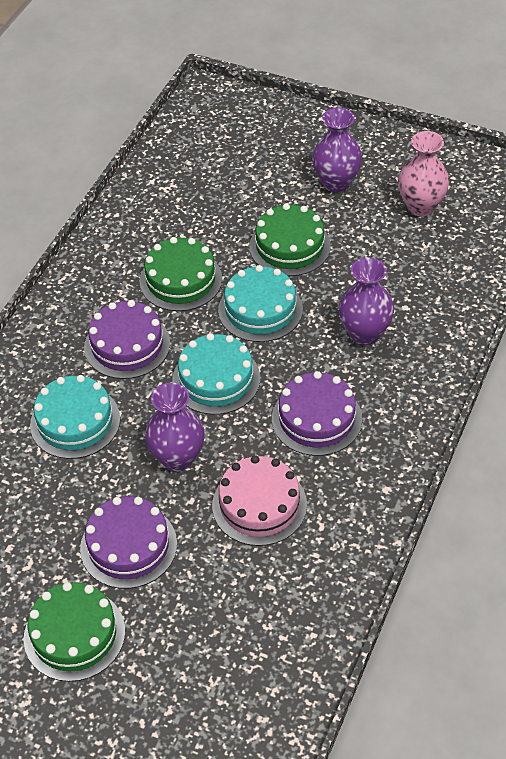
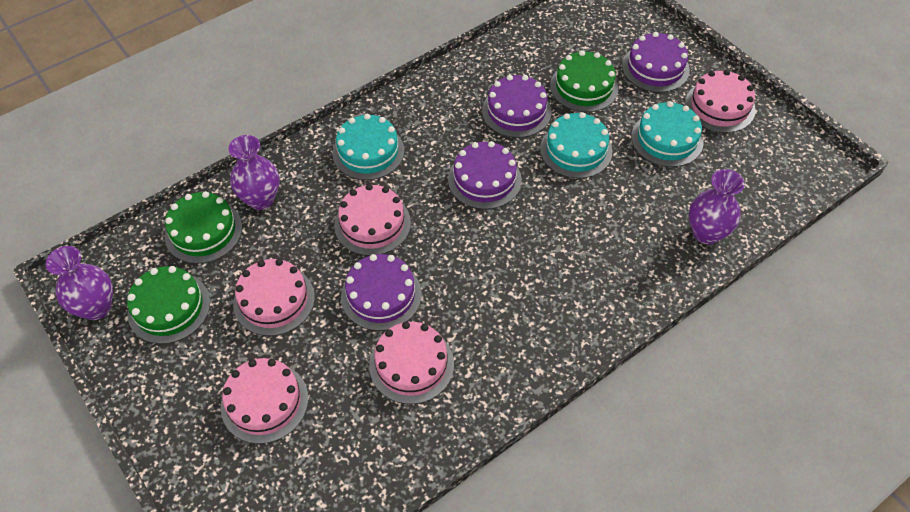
pink cake: 1 -> 5
pink vase: 1 -> 0
purple cake: 3 -> 4

